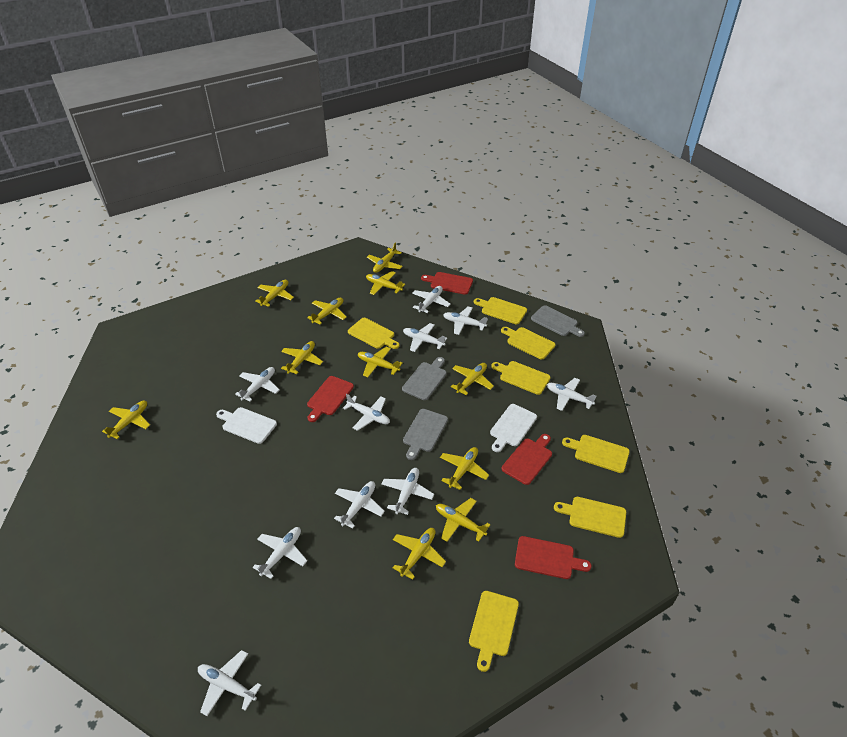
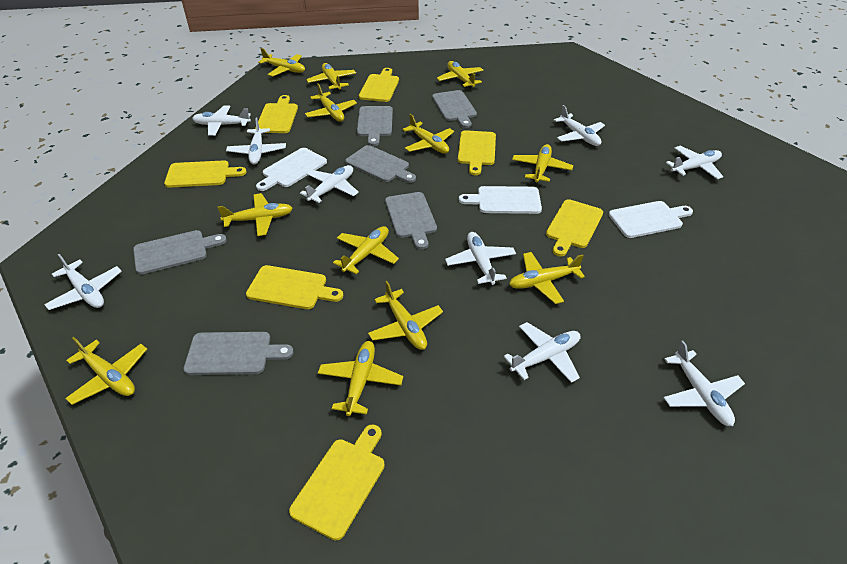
grey cutting board: 3 -> 6
red cutting board: 4 -> 0
white cutting board: 2 -> 3
white plane: 10 -> 9
yellow plane: 11 -> 12

